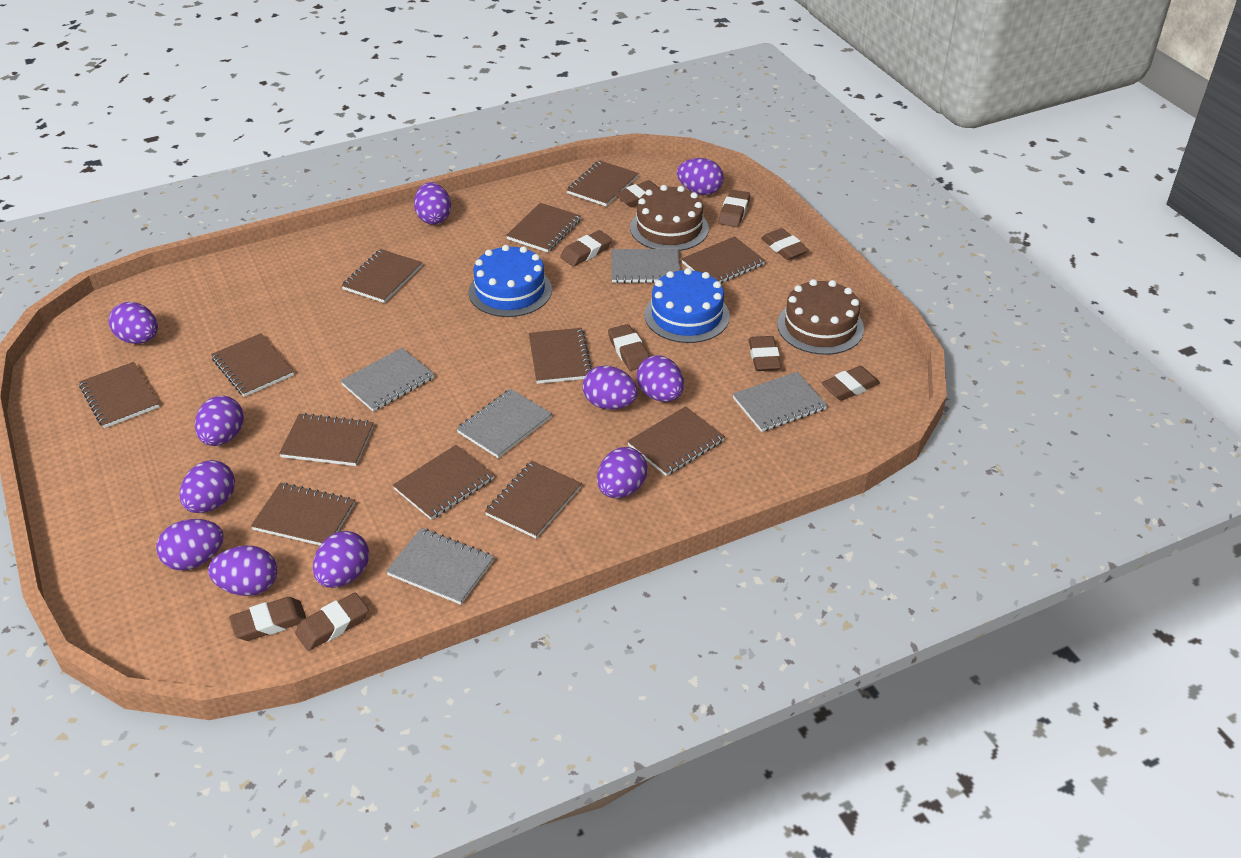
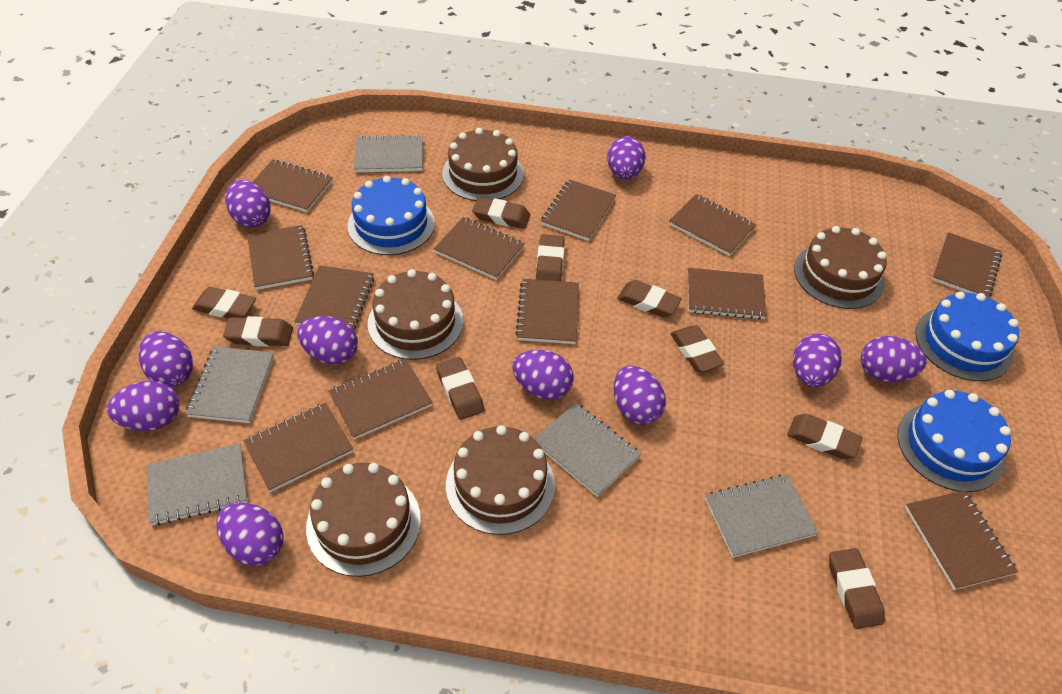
blue cake: 2 -> 3
brown cake: 2 -> 5
purple egg: 11 -> 10

